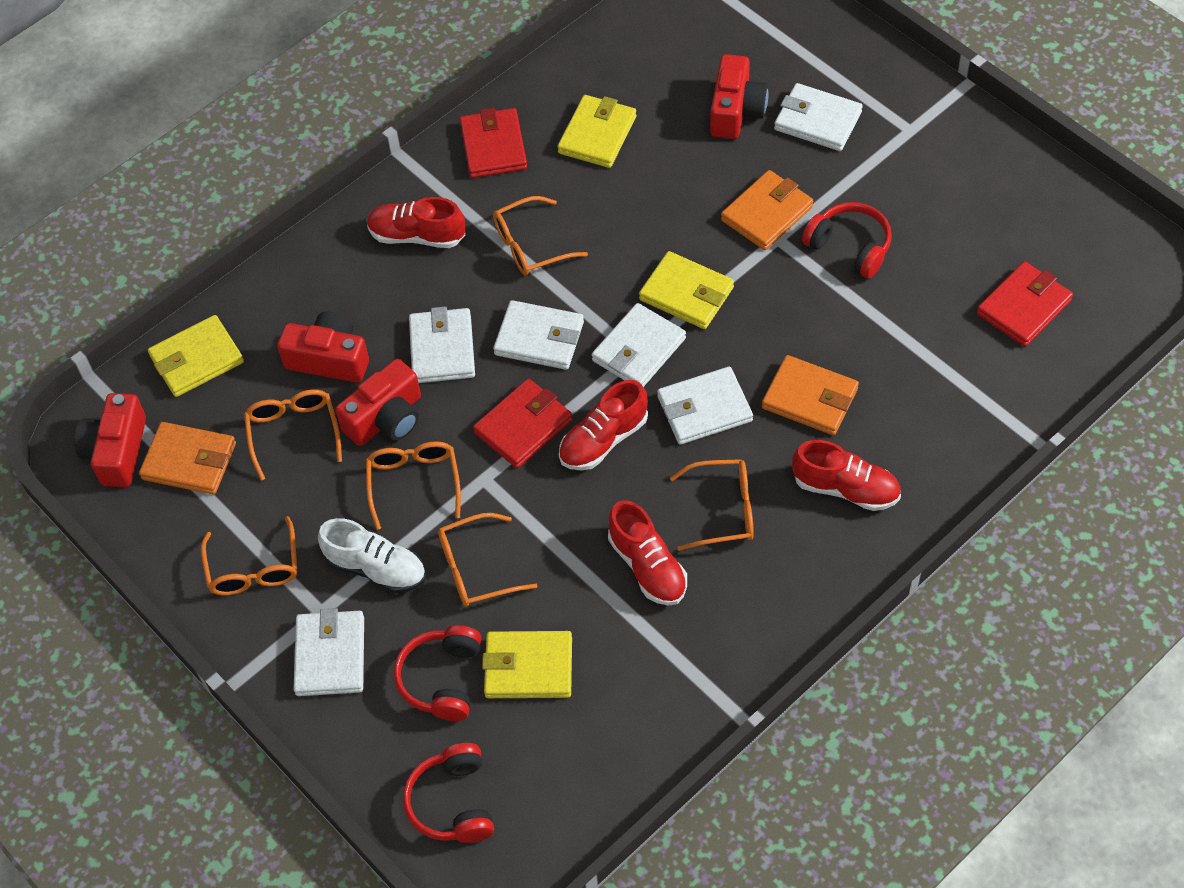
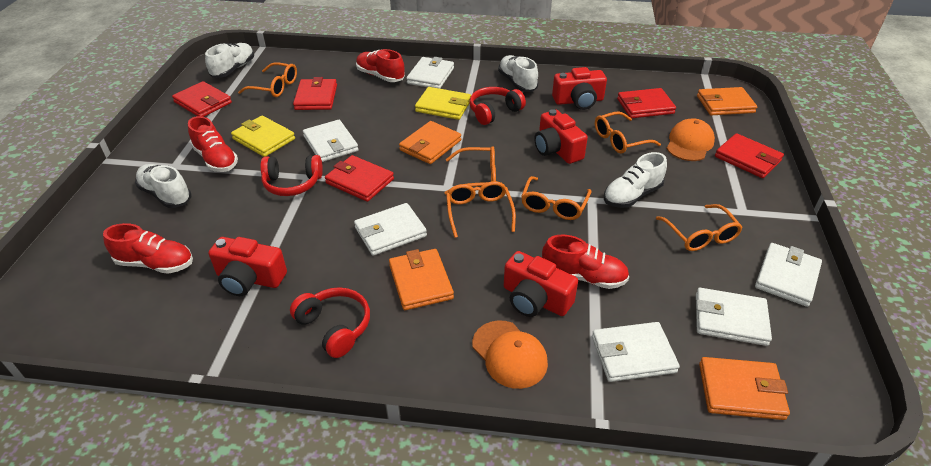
orange cap: 0 -> 2
orange wallet: 3 -> 4
red wallet: 3 -> 5
white shoe: 1 -> 4
yellow wallet: 4 -> 2

